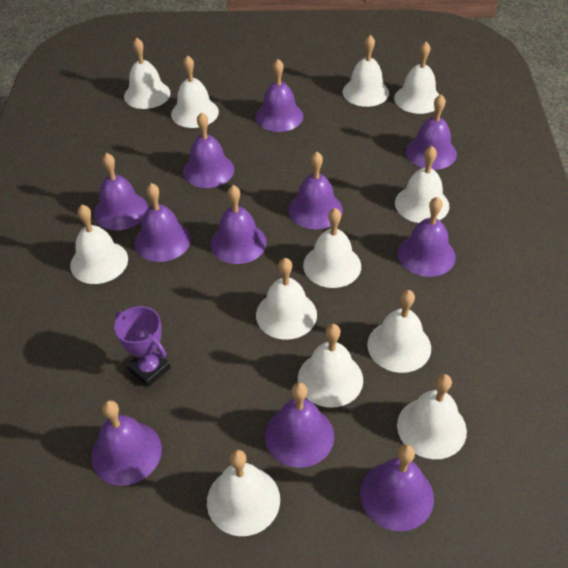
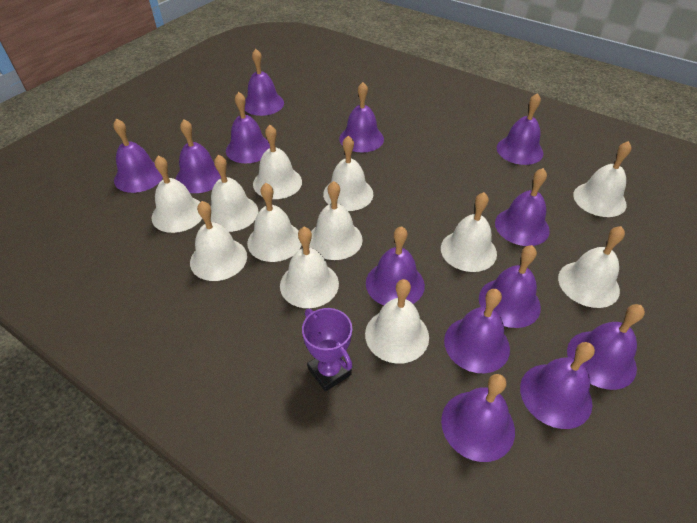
purple bell: 11 -> 13

